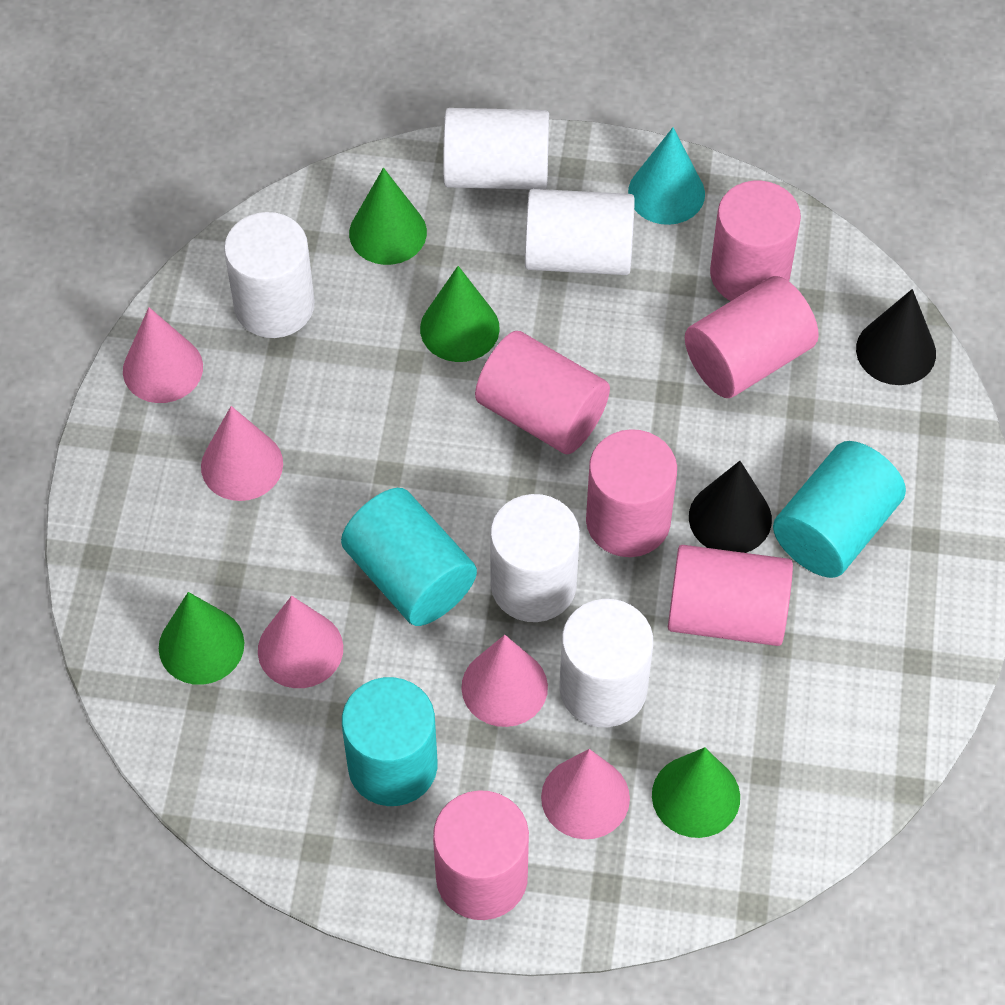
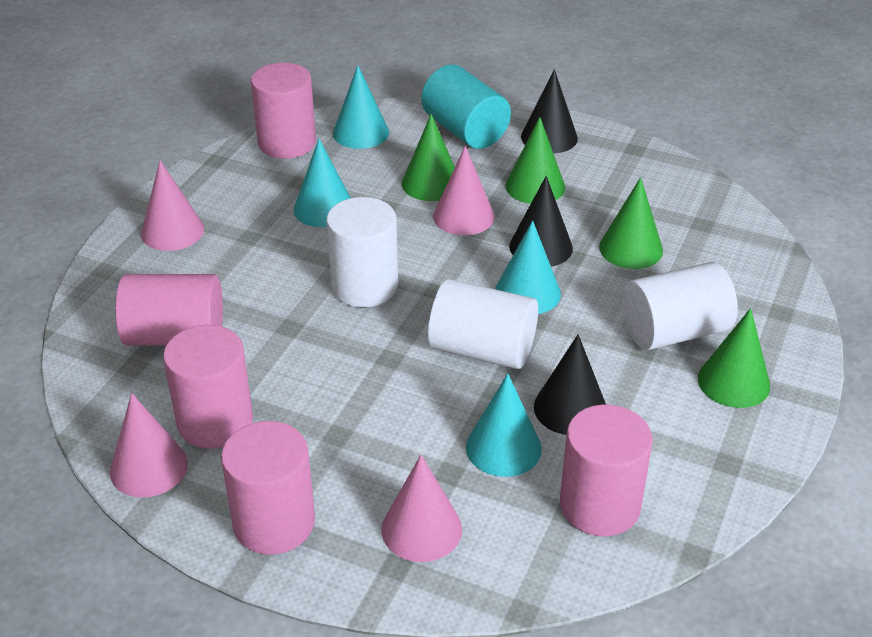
black cone: 2 -> 3
pink cone: 5 -> 4
pink cylinder: 6 -> 5
turquoise cone: 1 -> 4
turquoise cylinder: 3 -> 1
white cylinder: 5 -> 3

